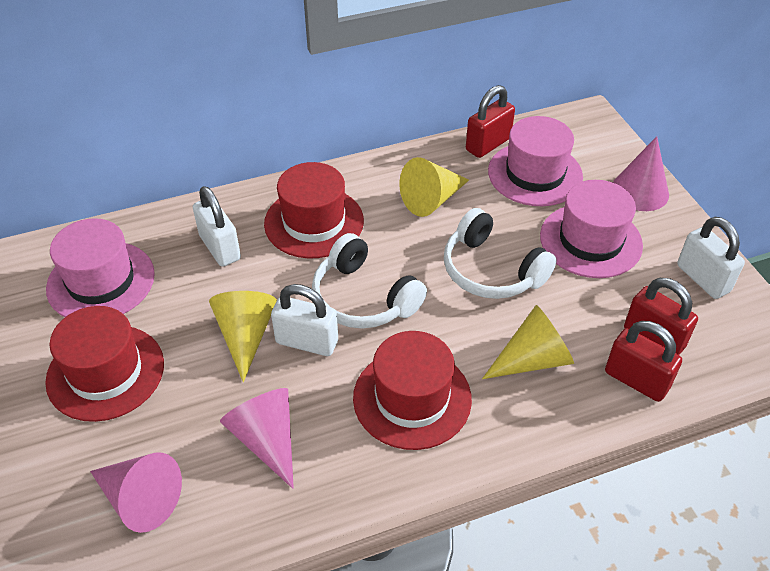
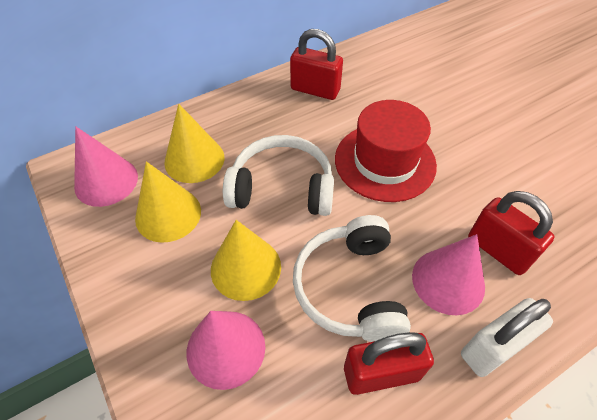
pink hat: 3 -> 0
red hat: 3 -> 1
white padlock: 3 -> 1

